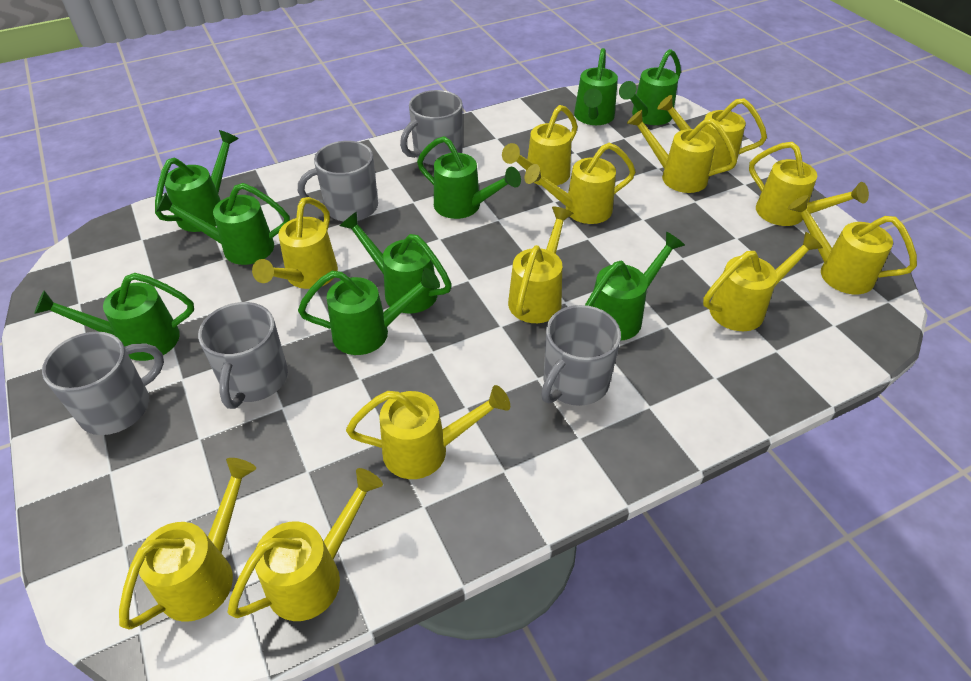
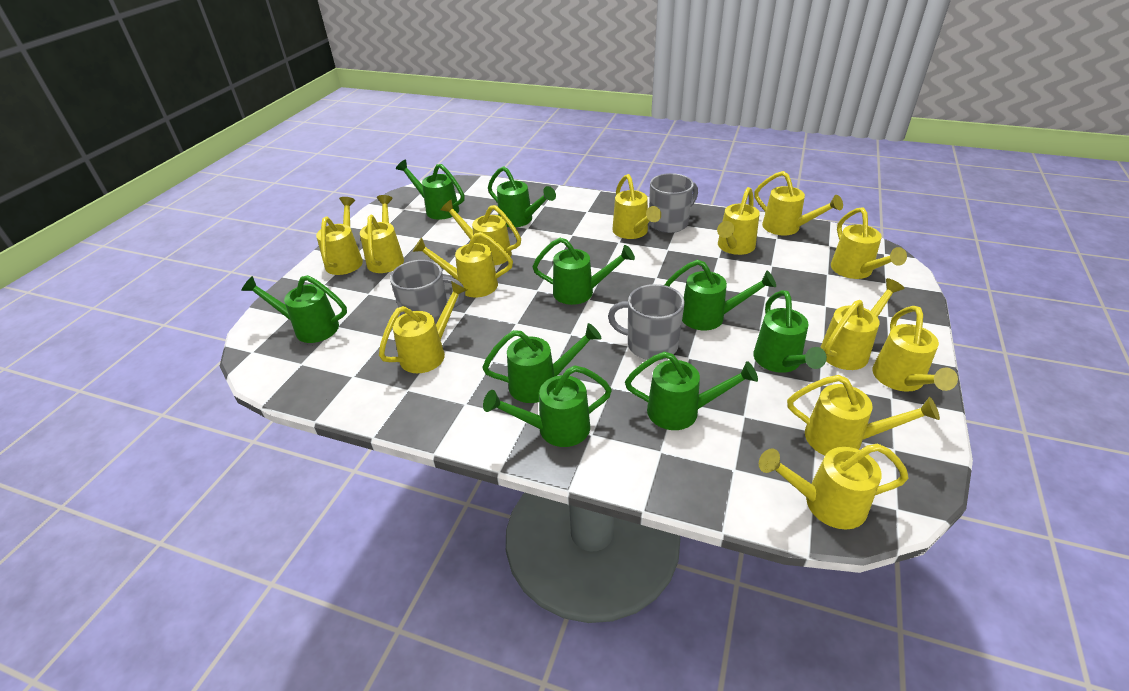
grey mug: 5 -> 3
yellow watering can: 12 -> 13

